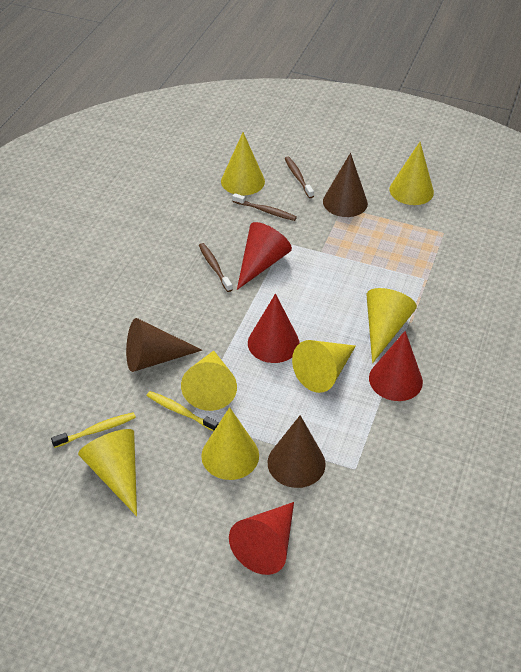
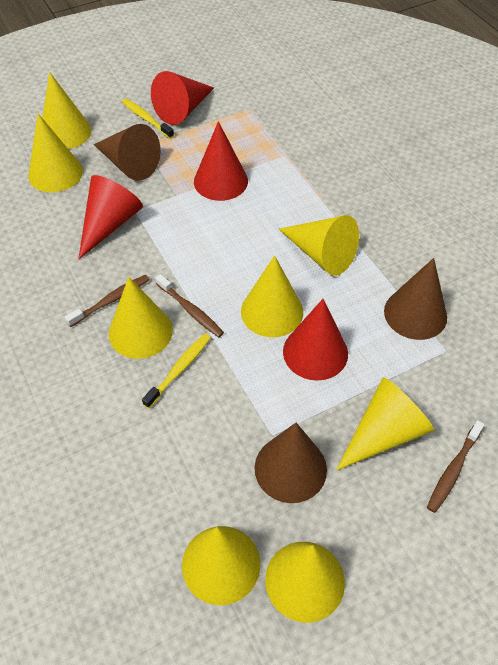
yellow cone: 7 -> 8

